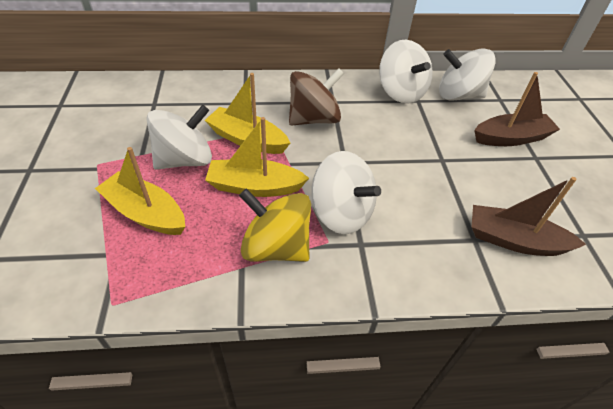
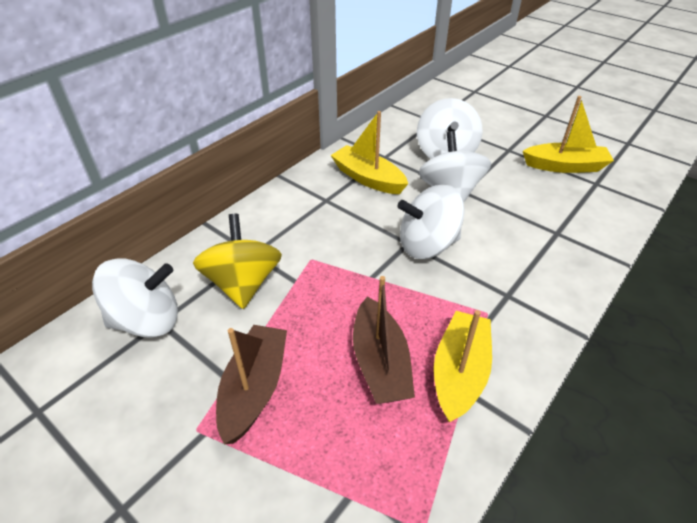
brown spinning top: 1 -> 0

